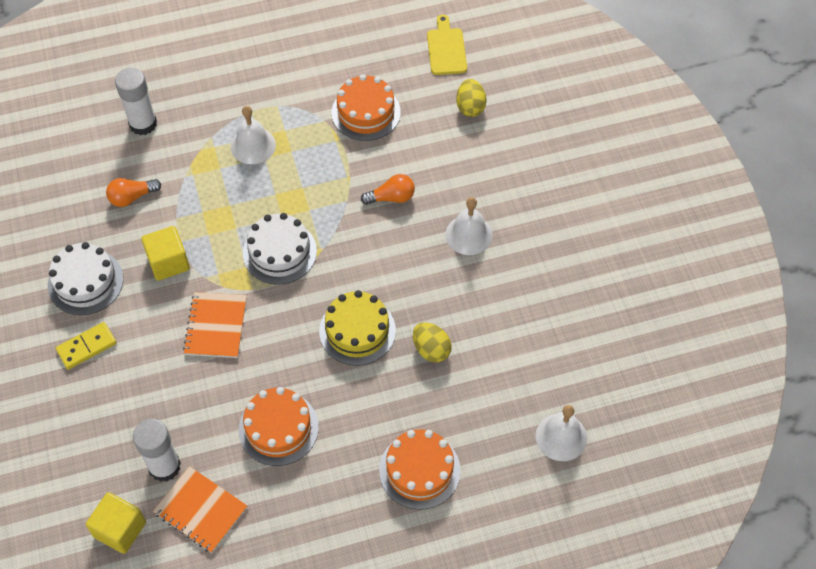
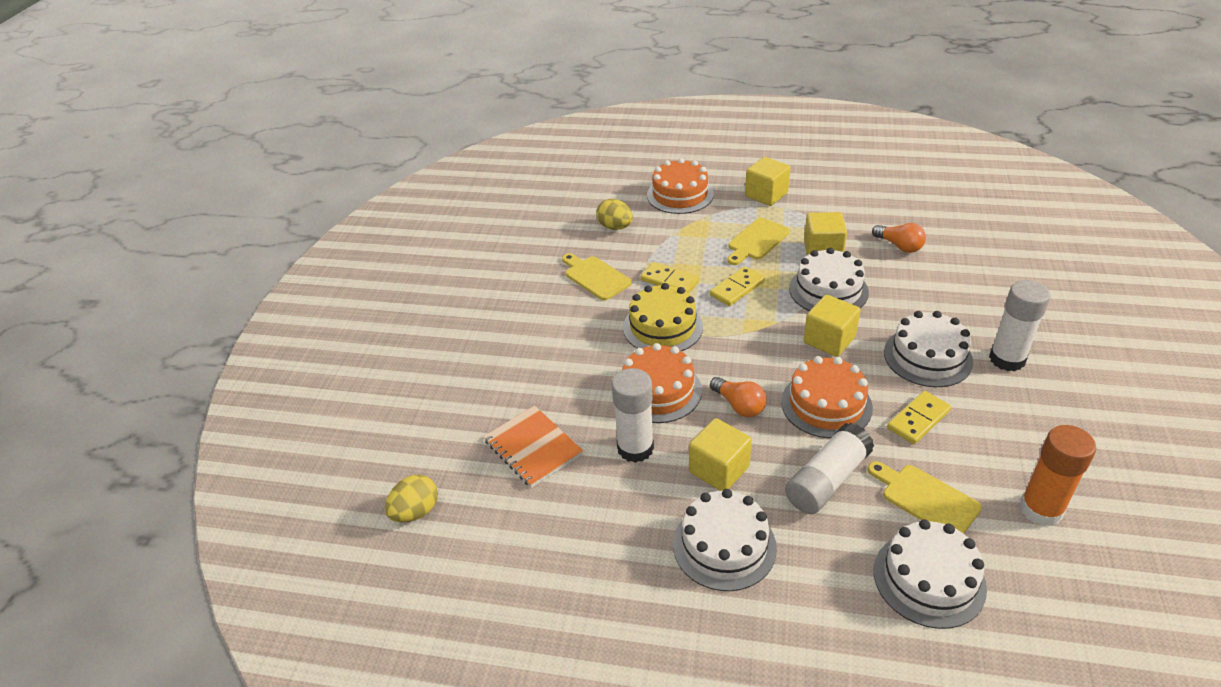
orange glue stick: 0 -> 1
orange notebook: 2 -> 1
white bell: 3 -> 0
white cake: 2 -> 4
white glue stick: 2 -> 3
yellow cube: 2 -> 4
yellow cutting board: 1 -> 3
yellow domino: 1 -> 3

